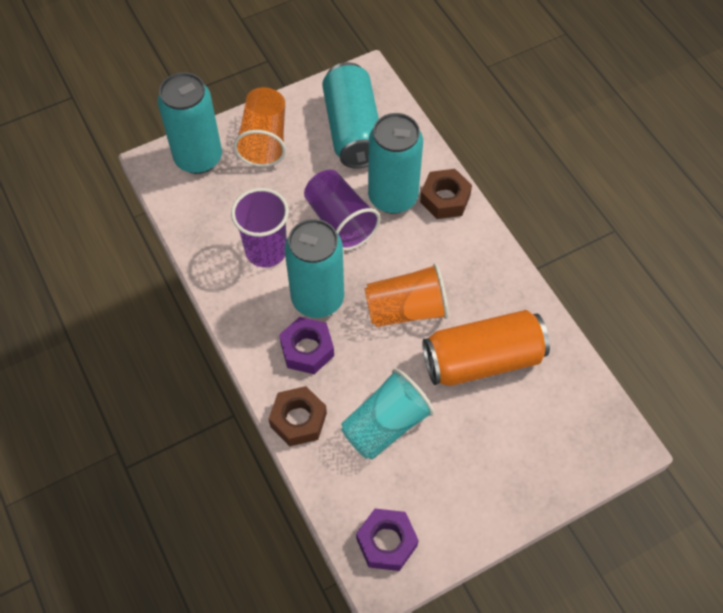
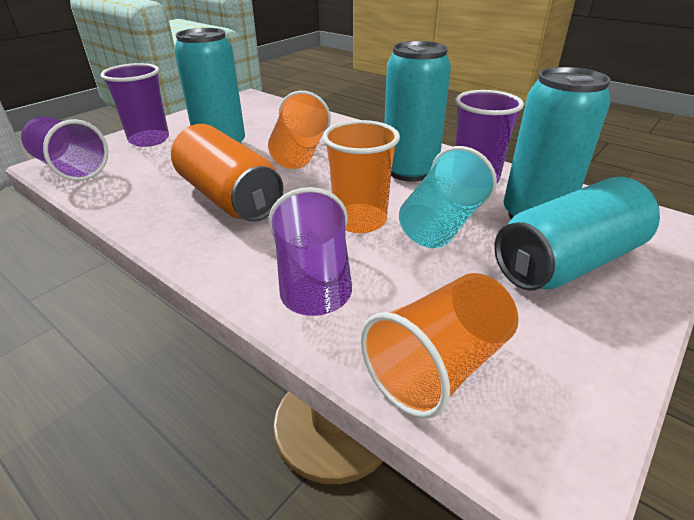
brown nut: 2 -> 0
orange cup: 2 -> 3
purple cup: 2 -> 4
purple nut: 2 -> 0

